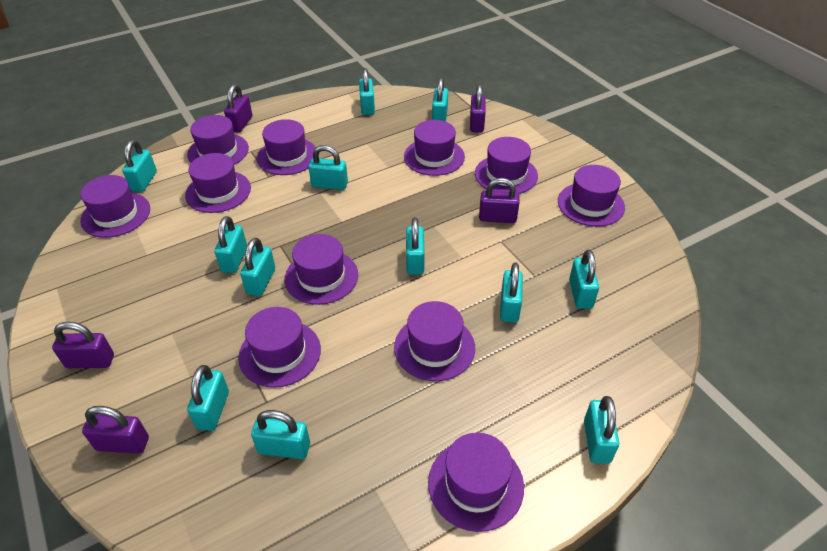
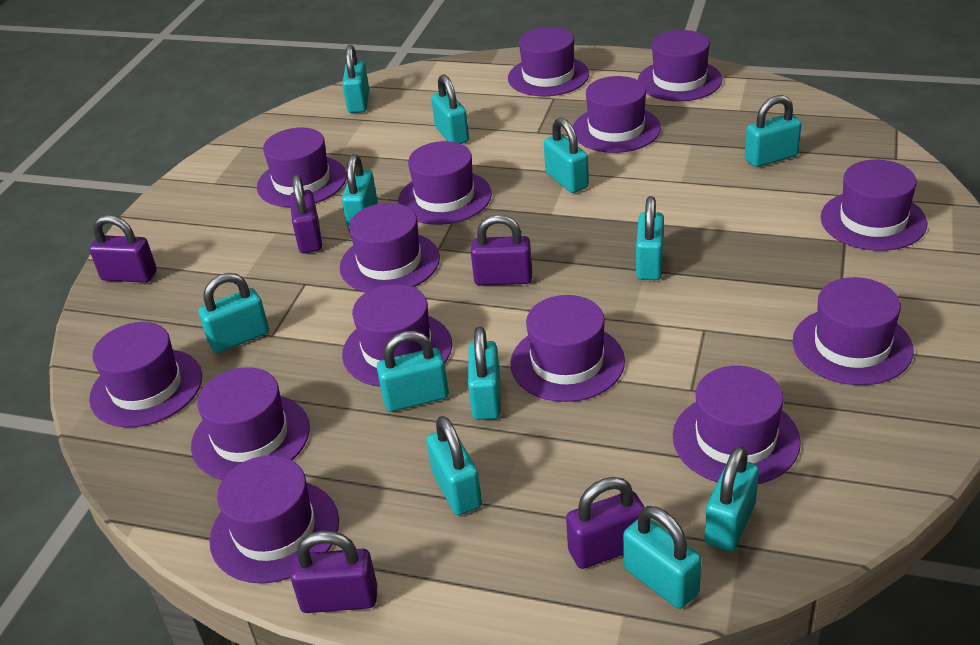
purple hat: 11 -> 14

